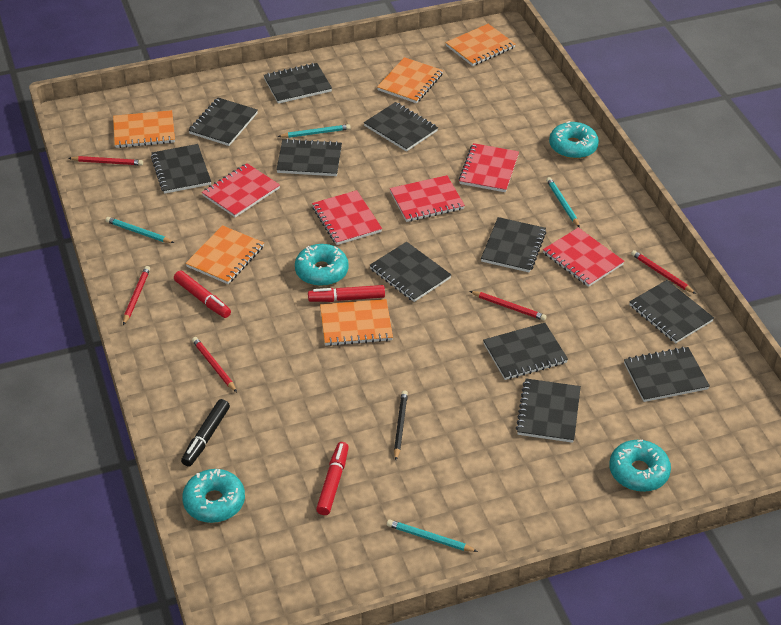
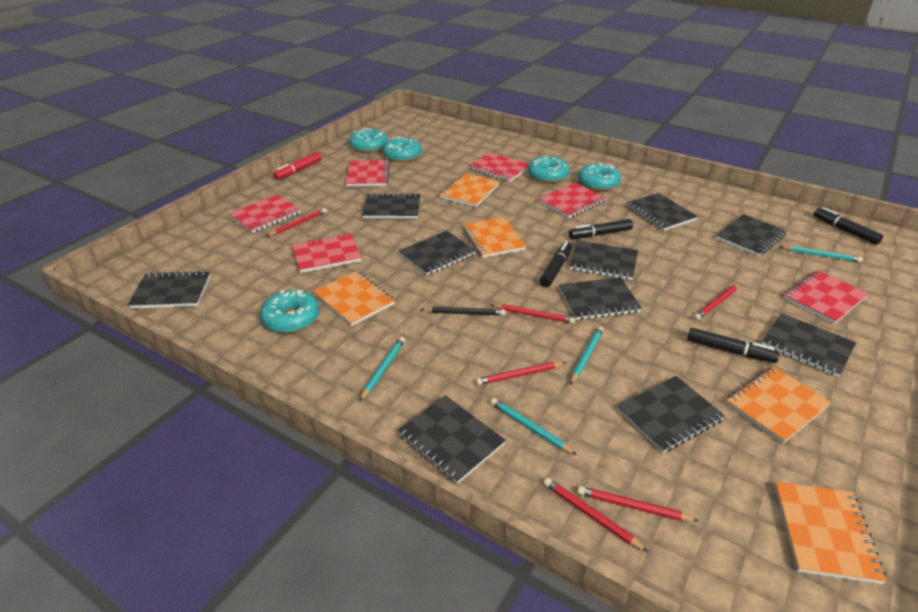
black marker: 1 -> 4
black notebook: 11 -> 10
red marker: 3 -> 1
red notebook: 5 -> 6
red pencil: 5 -> 6
turquoise donut: 4 -> 5

